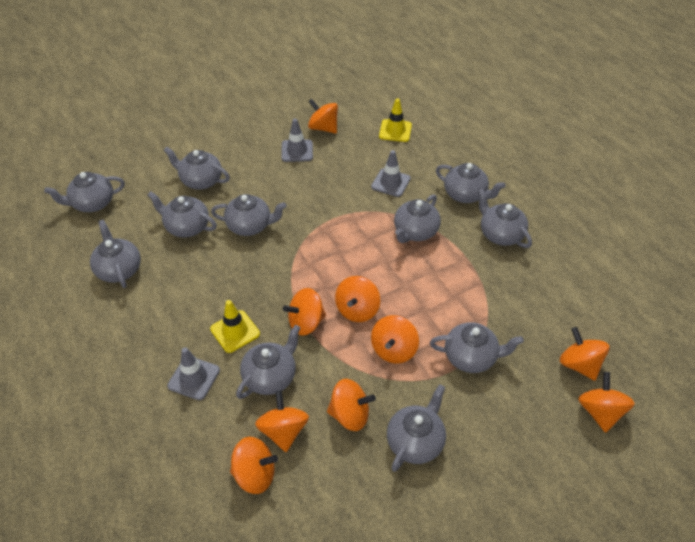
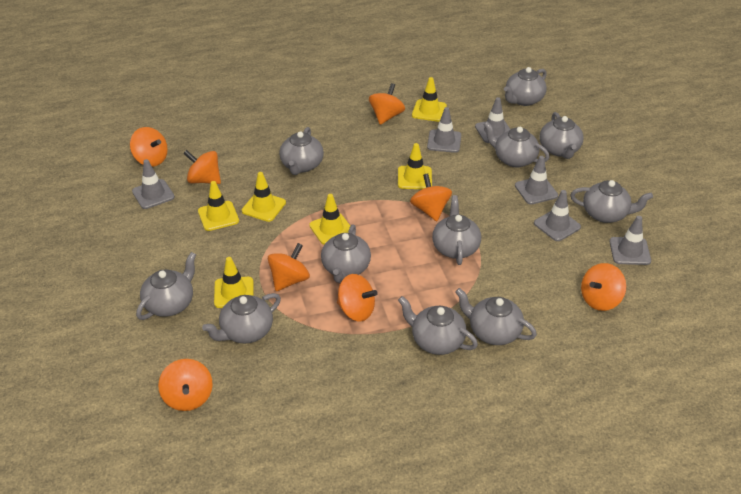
grey traffic cone: 3 -> 6
orange spinning top: 9 -> 8
yellow traffic cone: 2 -> 6

